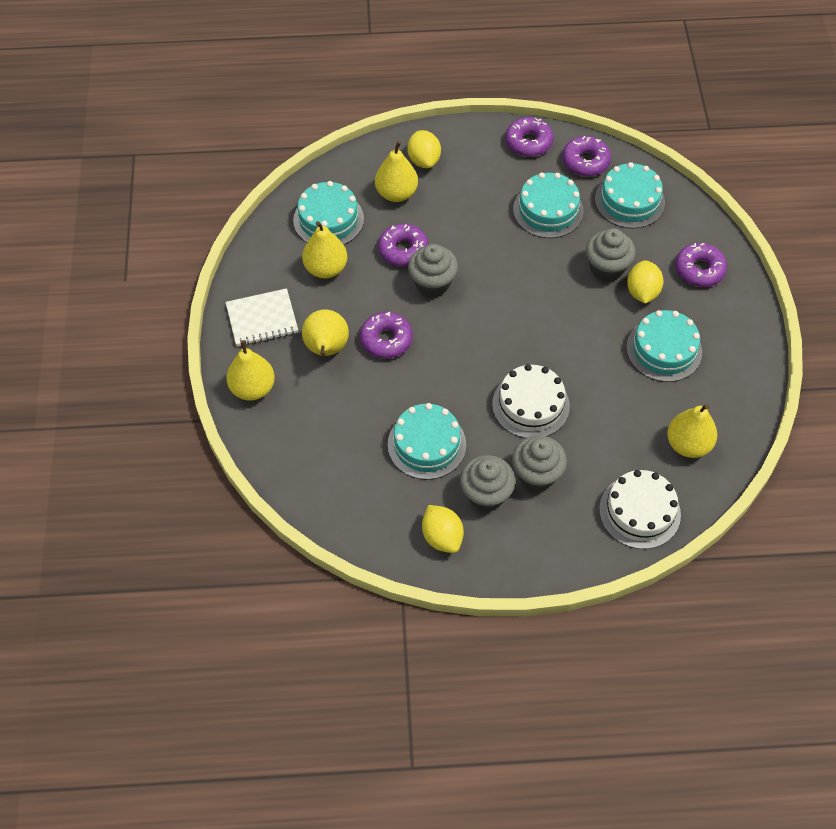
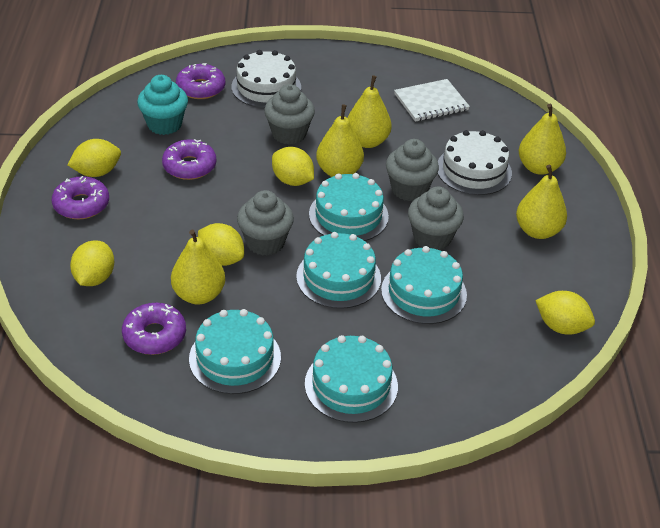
purple donut: 5 -> 4
turquoise cupcake: 0 -> 1
yellow lemon: 3 -> 5

